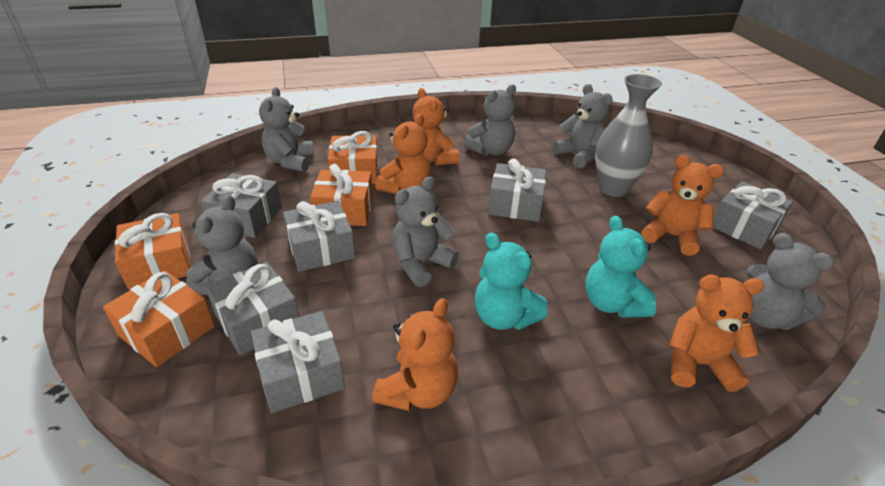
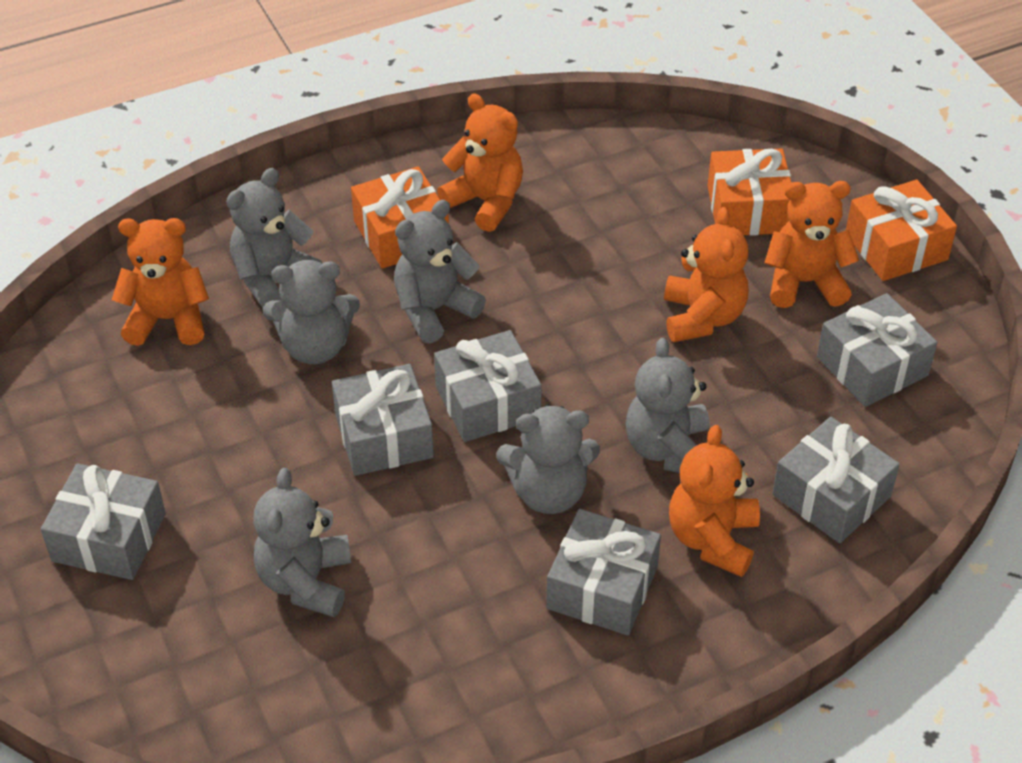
grey vase: 1 -> 0
orange gift: 4 -> 3
turquoise teddy bear: 2 -> 0

